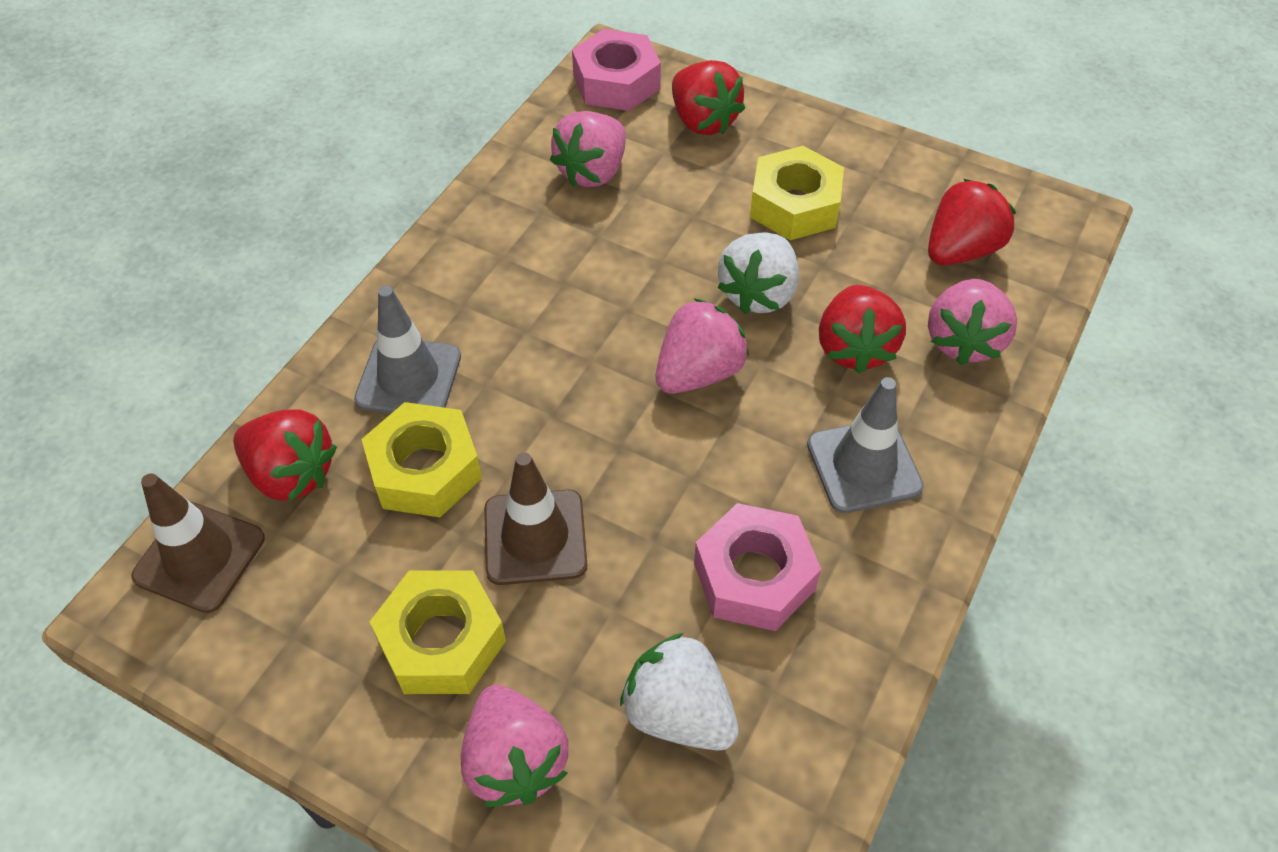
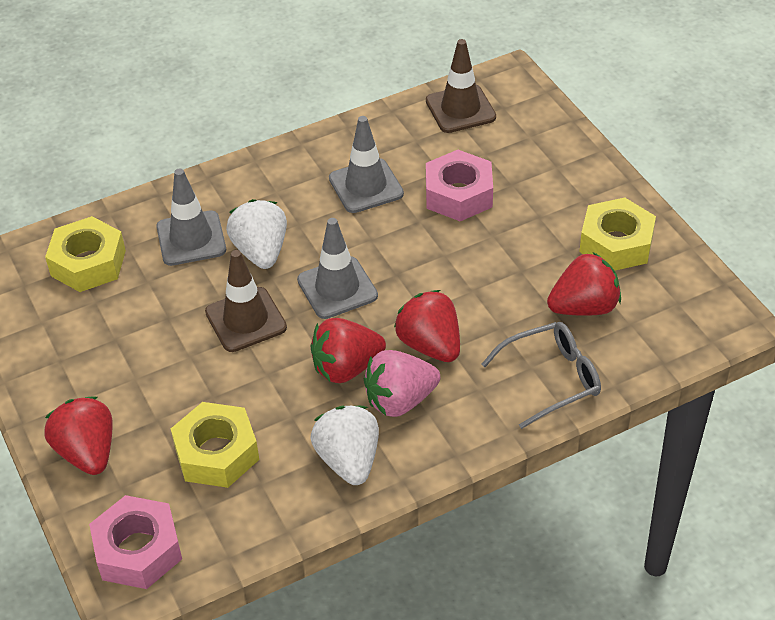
grey glasses: 0 -> 1
grey traffic cone: 2 -> 3
pink strawberry: 4 -> 1

